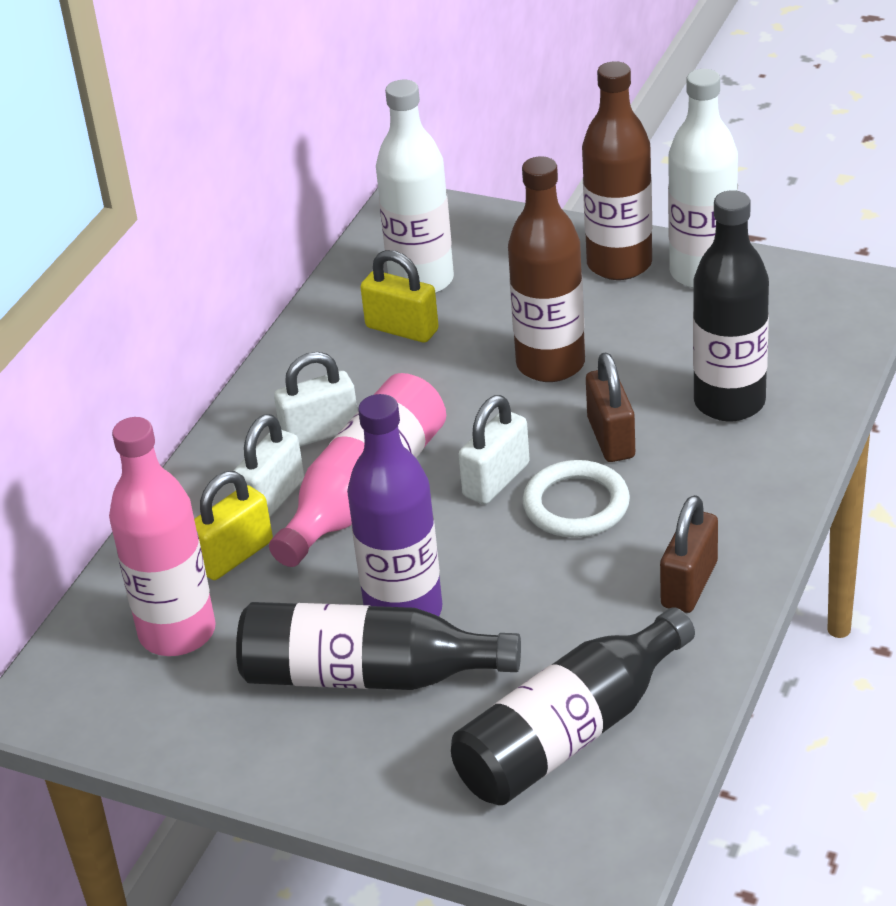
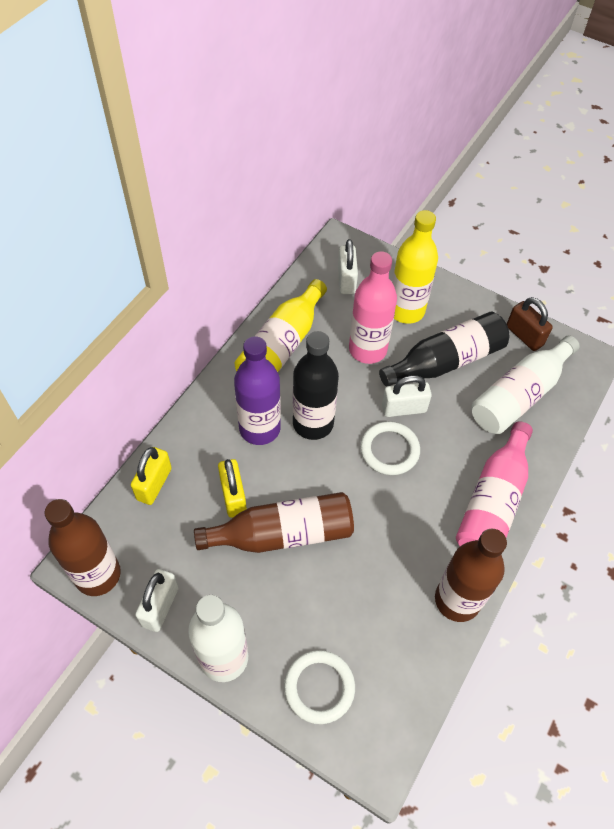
black bottle: 3 -> 2
brown bottle: 2 -> 3
brown padlock: 2 -> 1
white ring: 1 -> 2
yellow bottle: 0 -> 2

